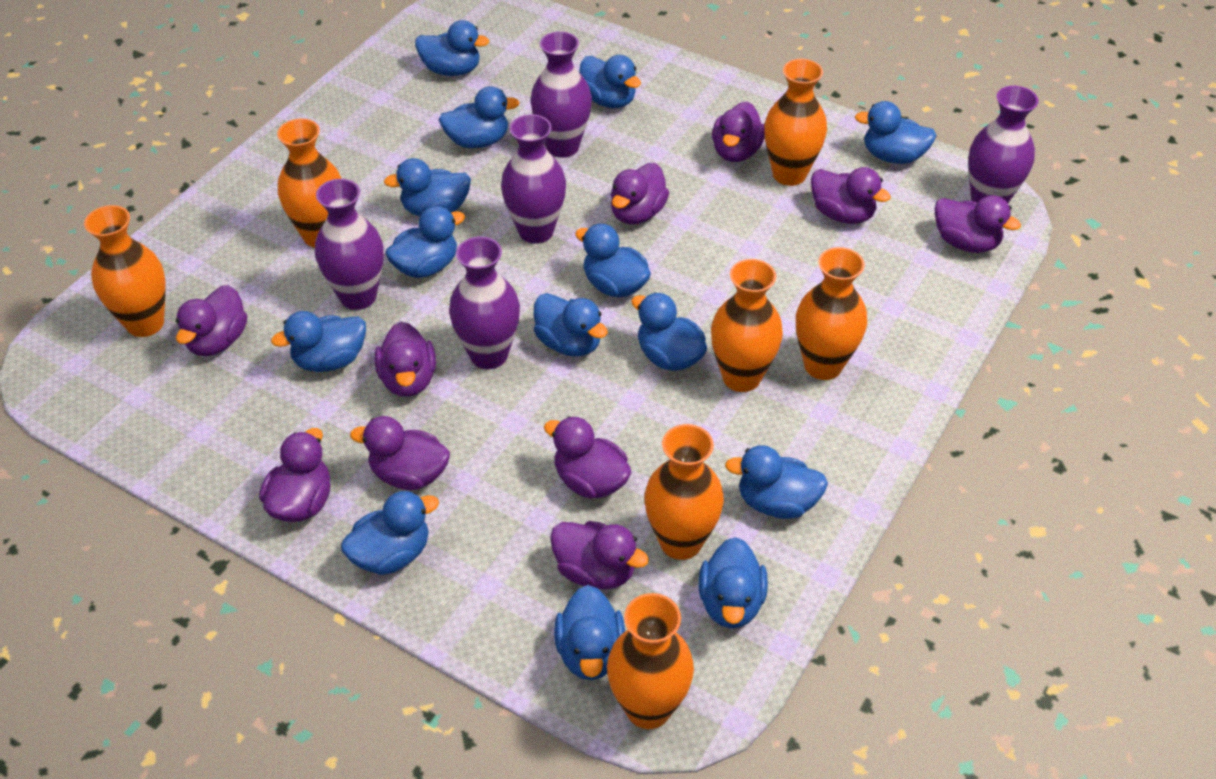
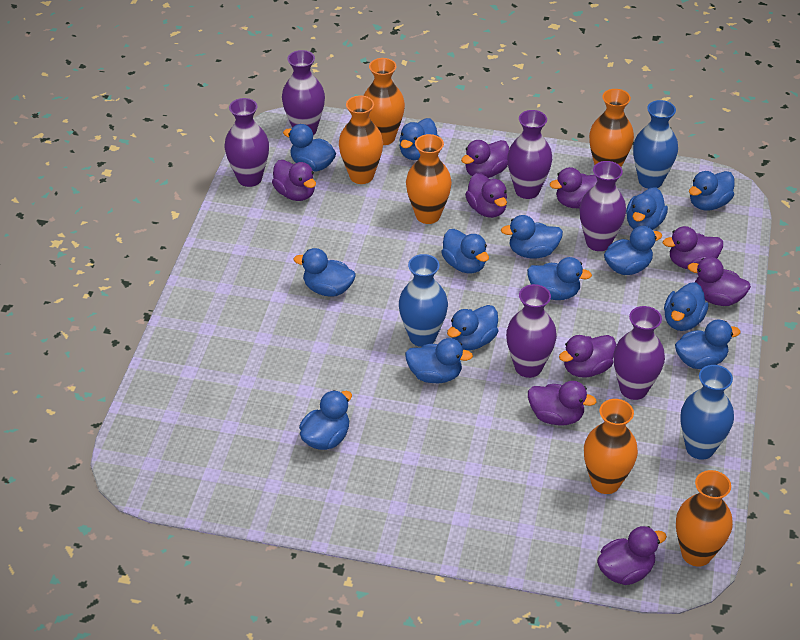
blue vase: 0 -> 3
orange vase: 7 -> 6
purple duck: 10 -> 9
purple vase: 5 -> 6

